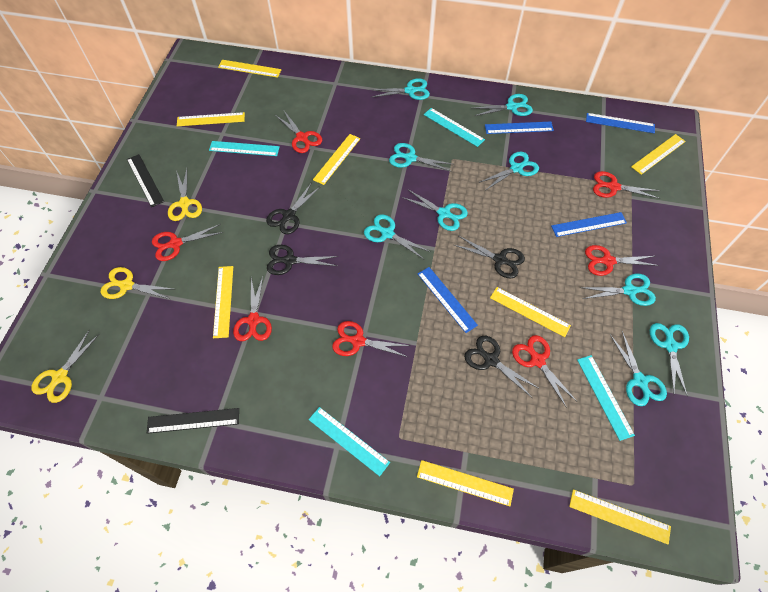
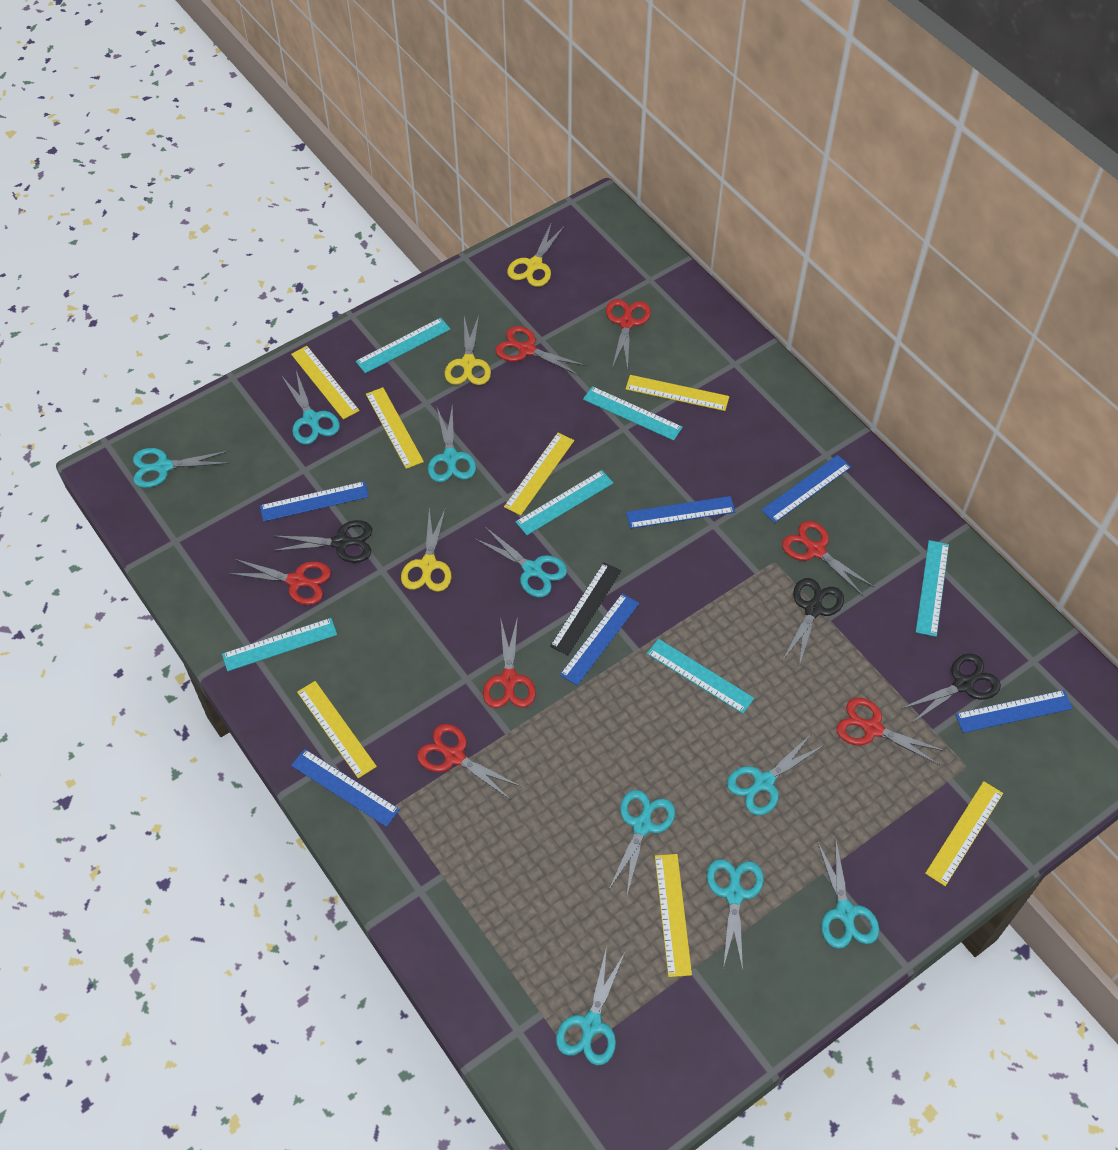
black ruler: 2 -> 1
black scissors: 4 -> 3
blue ruler: 4 -> 6
turquoise ruler: 4 -> 6
yellow ruler: 8 -> 7

